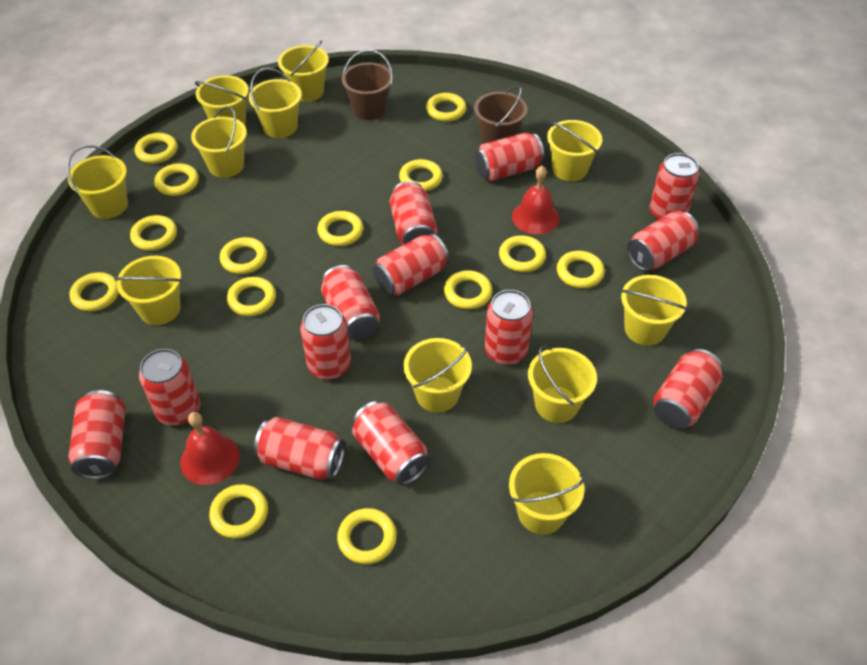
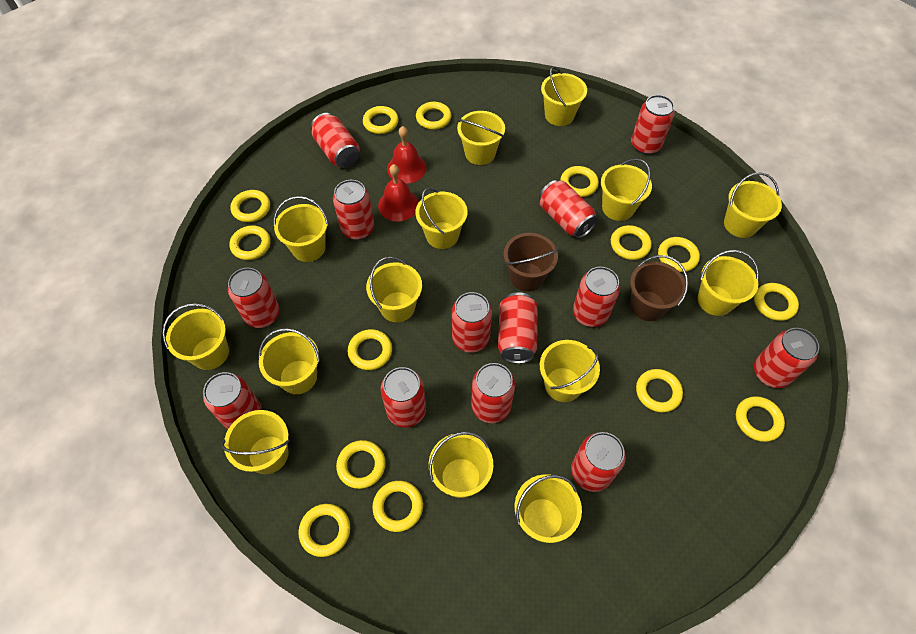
yellow bucket: 11 -> 14

